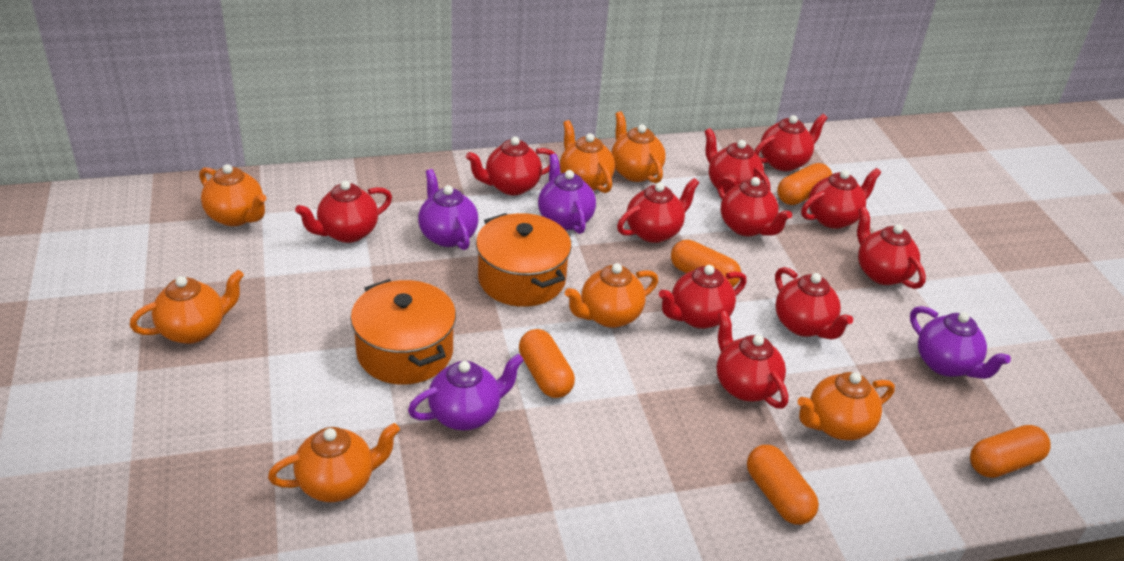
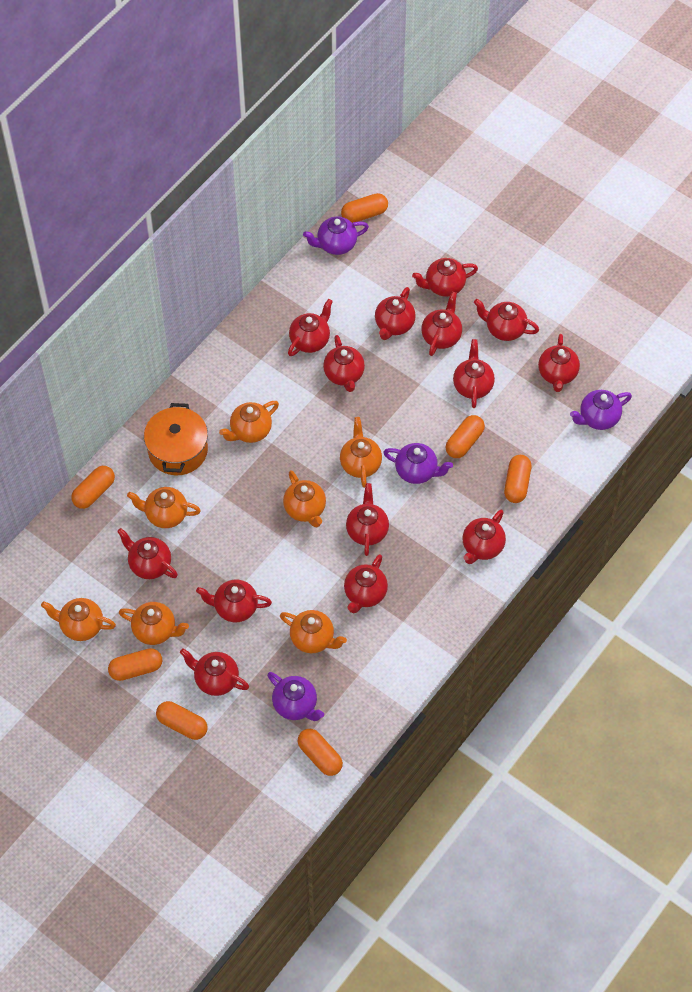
orange capsule: 5 -> 7
orange pot: 2 -> 1
red teapot: 11 -> 14

